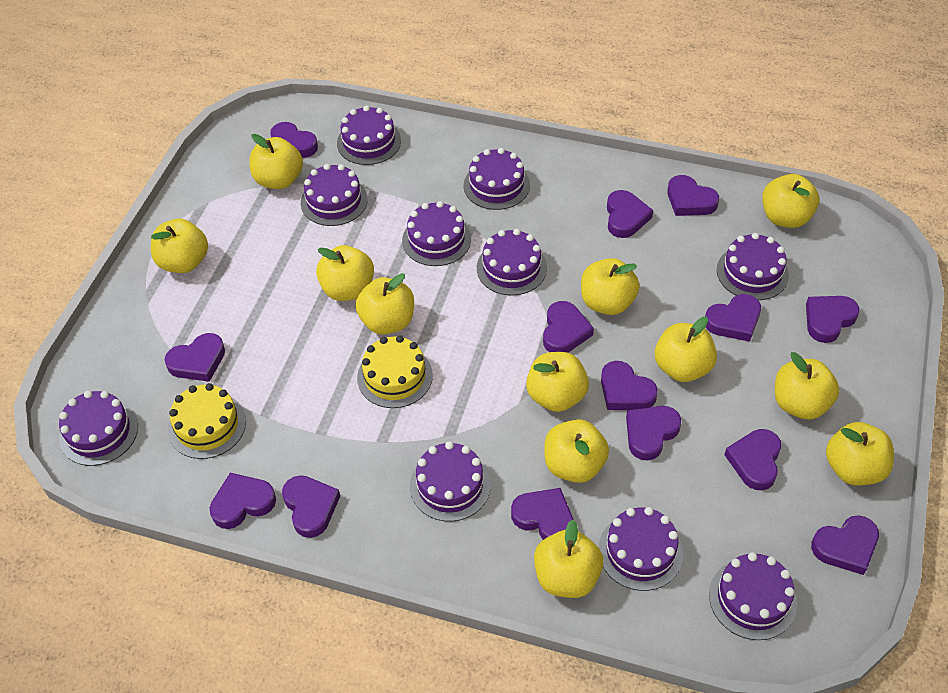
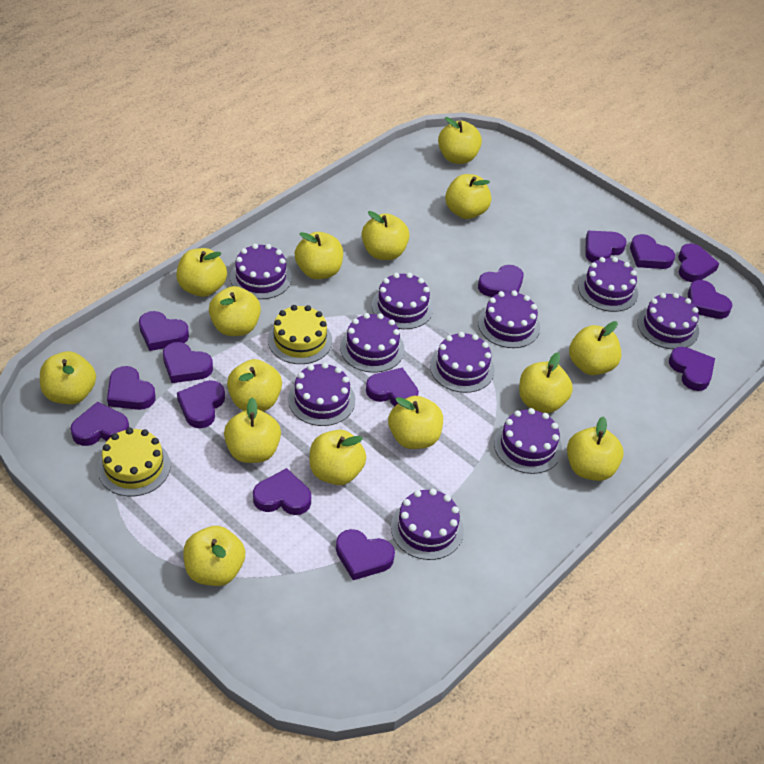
yellow apple: 12 -> 15

